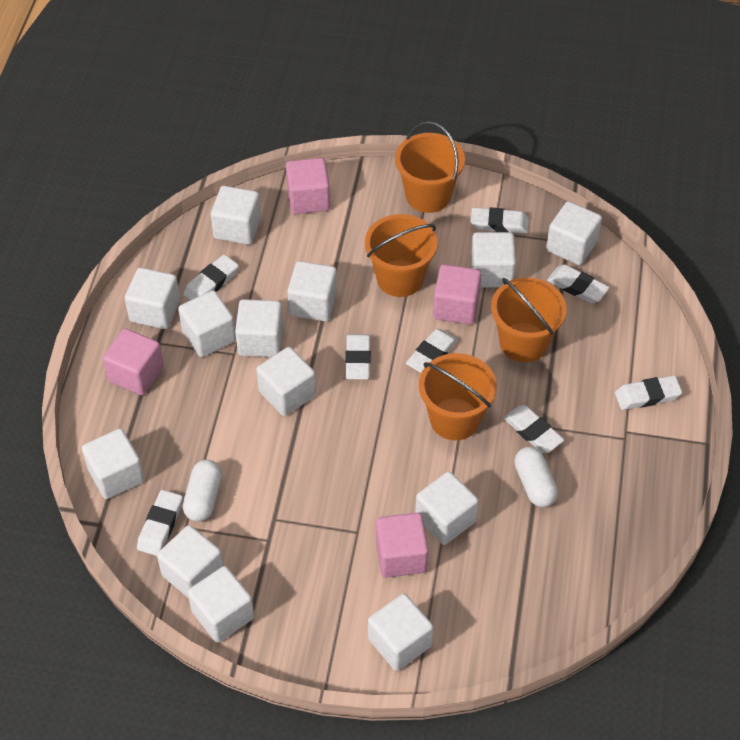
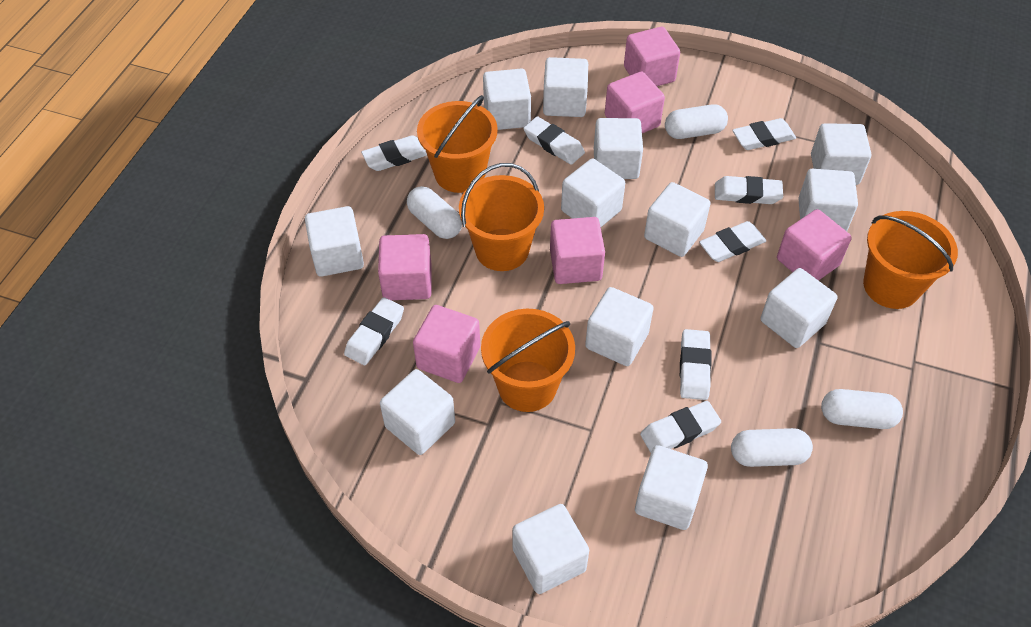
pink cube: 4 -> 6
white capsule: 2 -> 4

